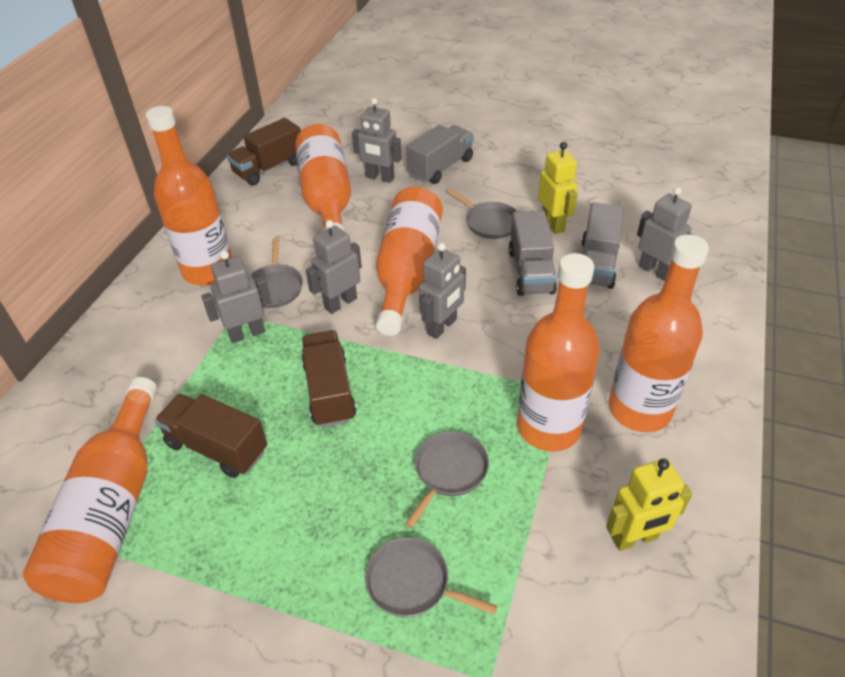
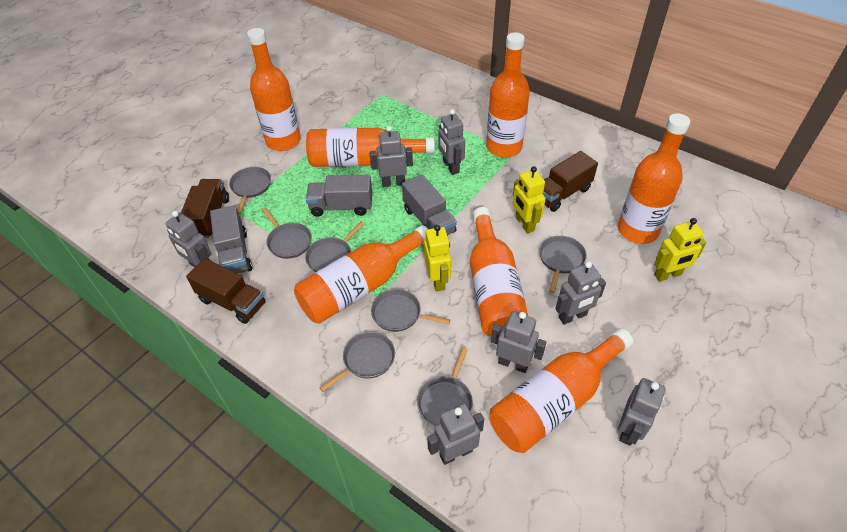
grey pan: 4 -> 7
grey robot: 5 -> 7
orange bottle: 6 -> 7
yellow robot: 2 -> 3

